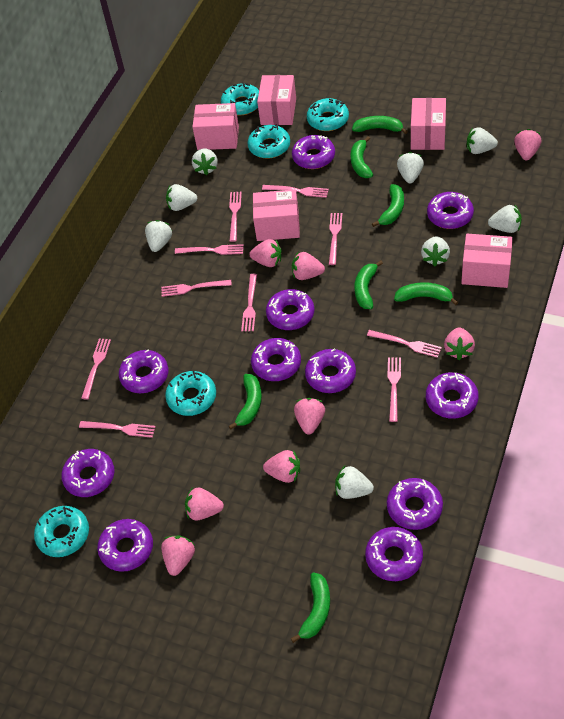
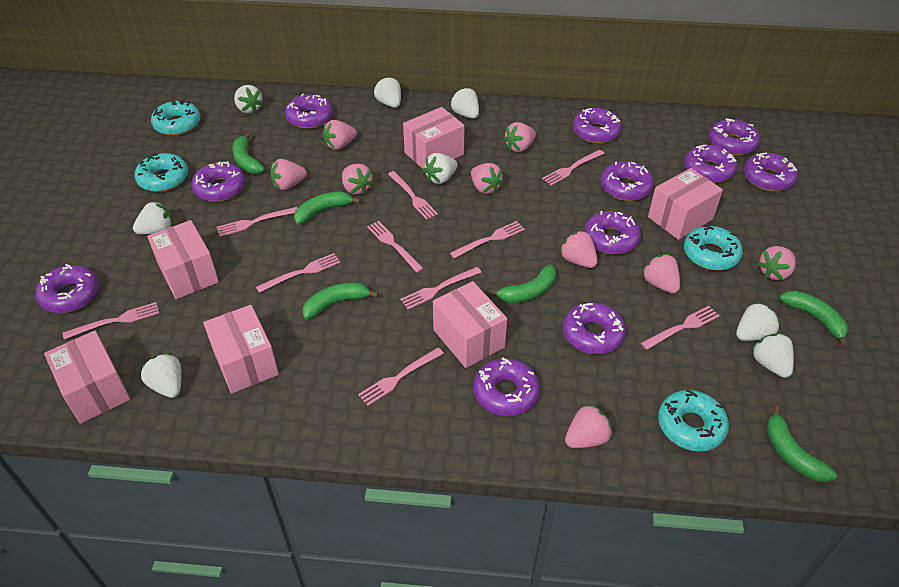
green banana: 7 -> 6
pink box: 5 -> 6
pink strawberry: 8 -> 9
turquoise donut: 5 -> 4

